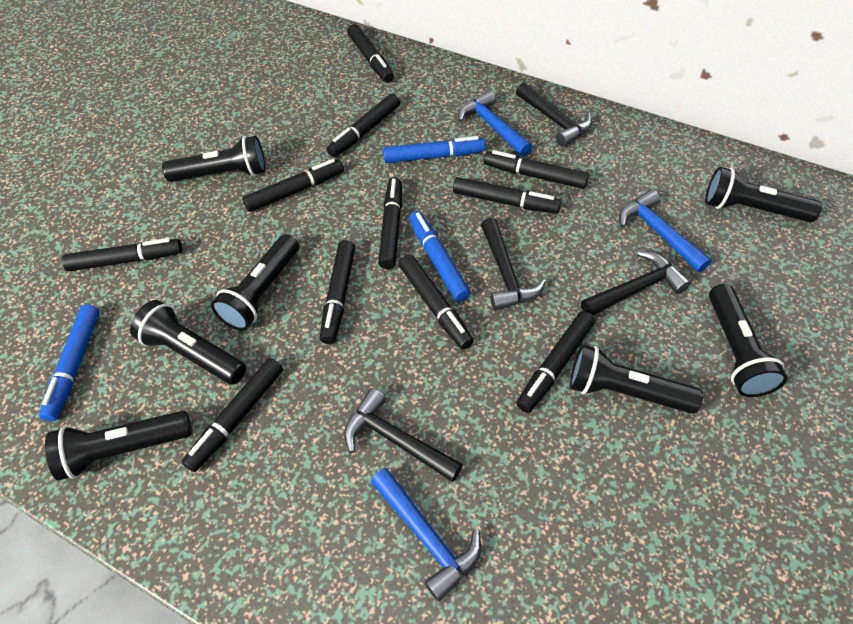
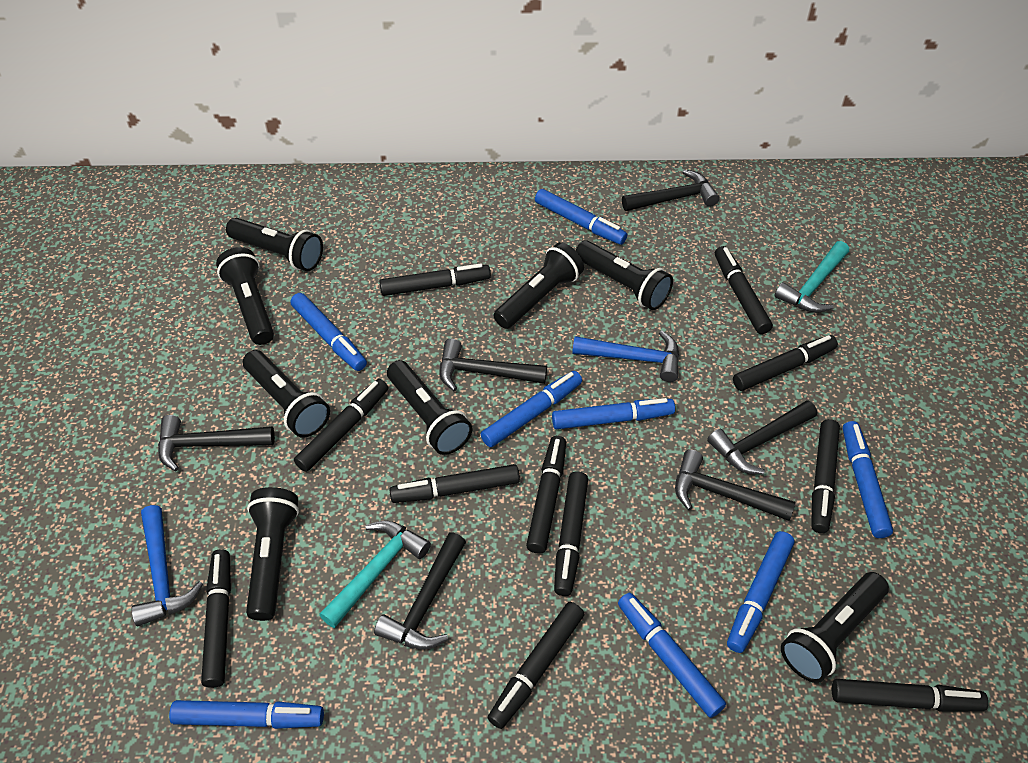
black flashlight: 7 -> 8
black hammer: 4 -> 6
blue hammer: 3 -> 2
blue marker: 3 -> 8
turquoise hammer: 0 -> 2

